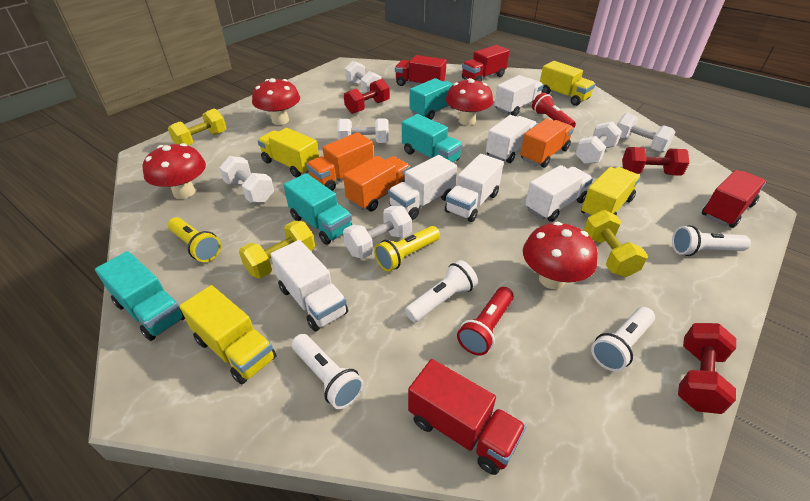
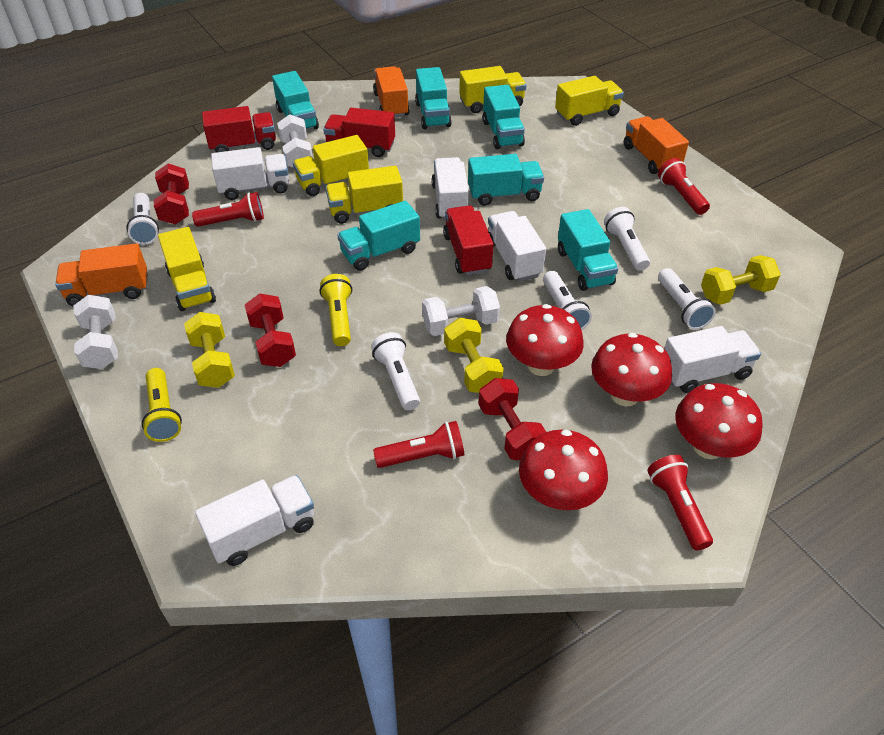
red flashlight: 2 -> 4
red truck: 4 -> 3
turquoise truck: 4 -> 6
white dumbbell: 6 -> 3
white flashlight: 4 -> 5
white truck: 6 -> 5
yellow truck: 4 -> 5

